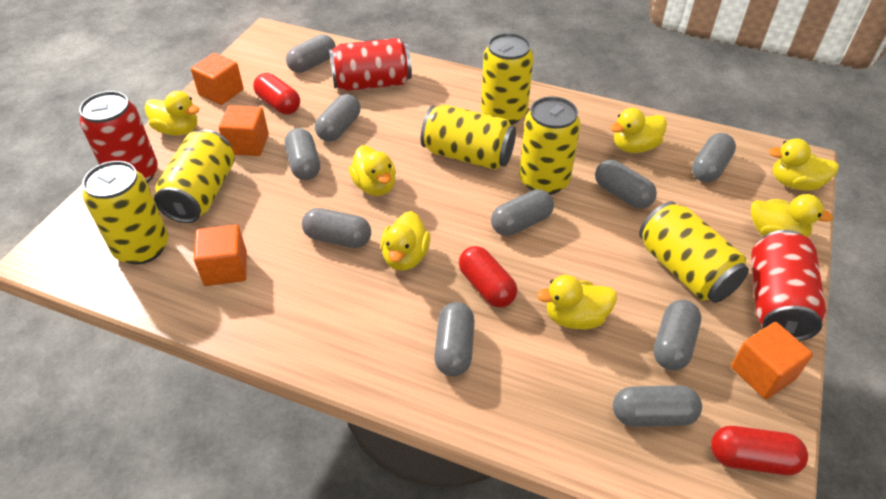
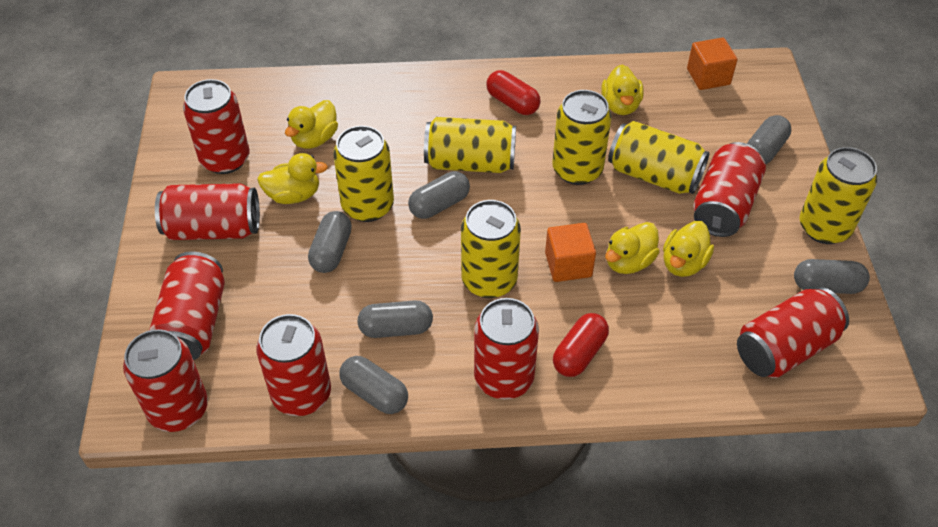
grey capsule: 10 -> 6
orange cube: 4 -> 2
red can: 3 -> 8
red capsule: 3 -> 2
yellow duck: 7 -> 5

